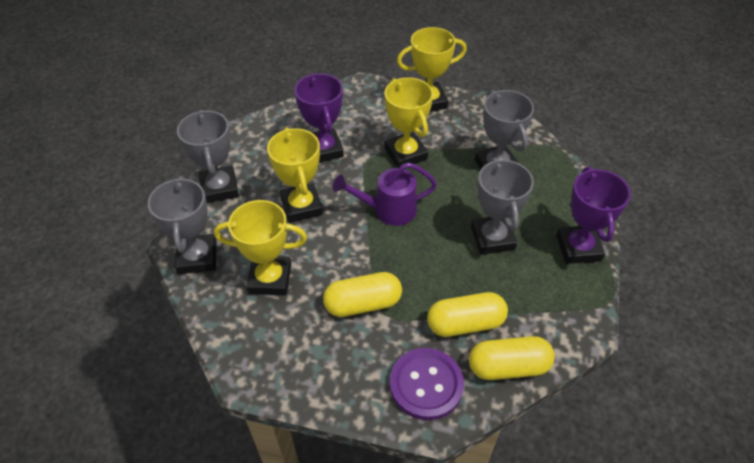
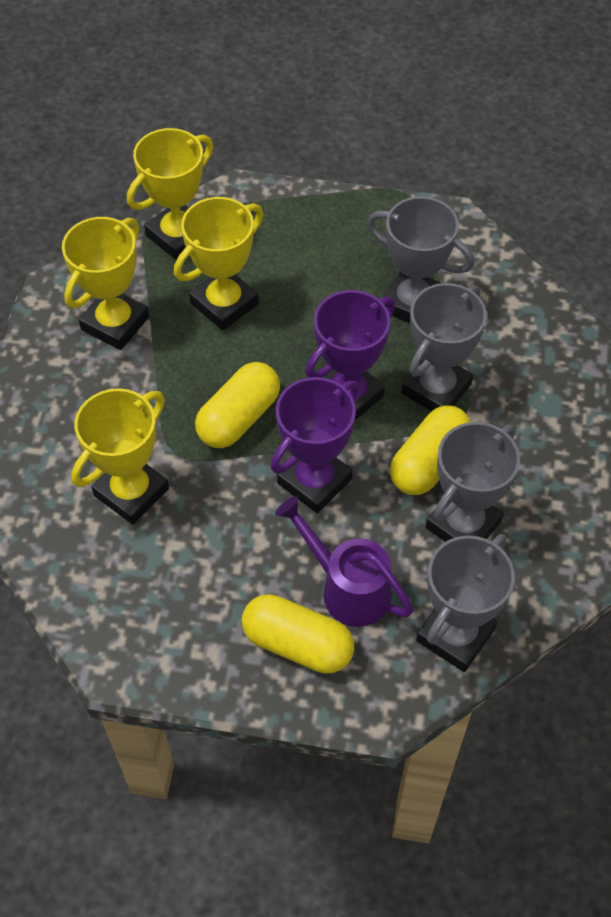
purple button: 1 -> 0

